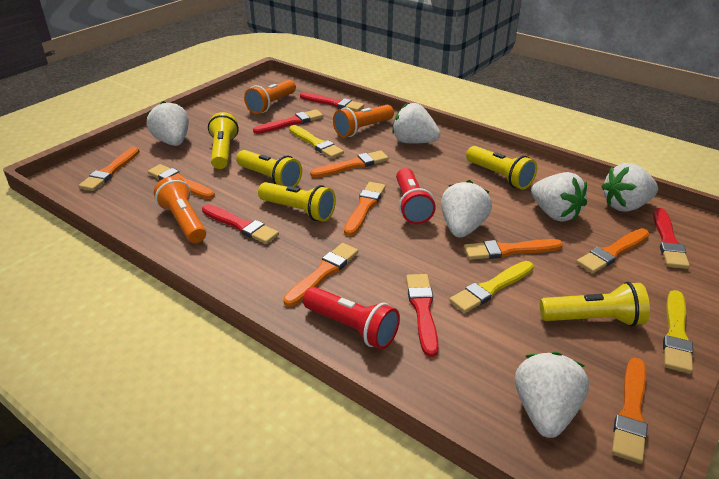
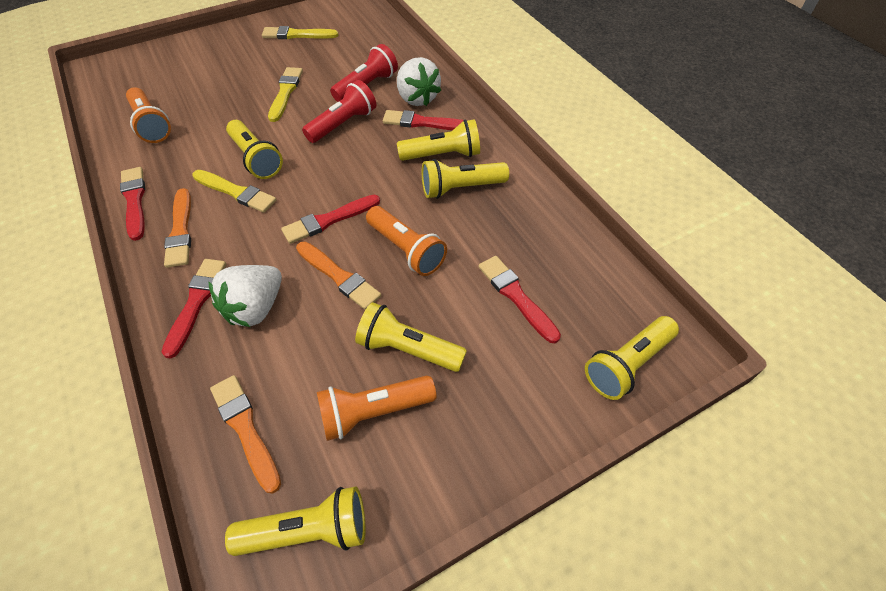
orange brush: 8 -> 3
white strawberry: 6 -> 2
yellow flashlight: 5 -> 6

